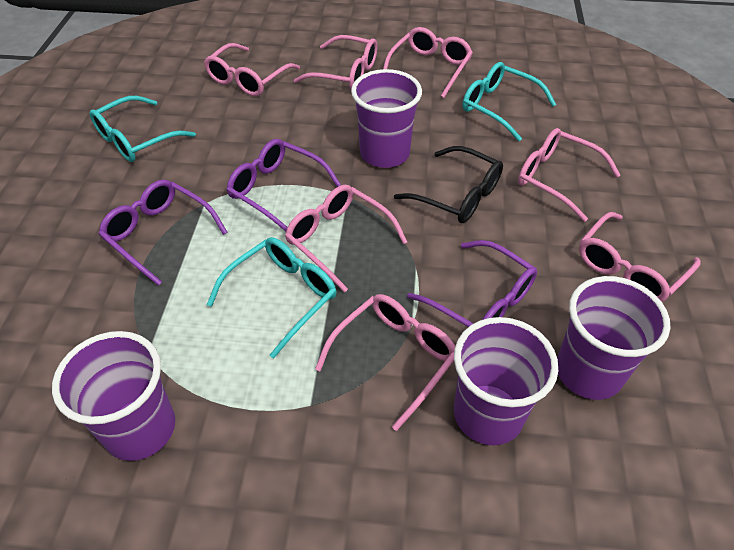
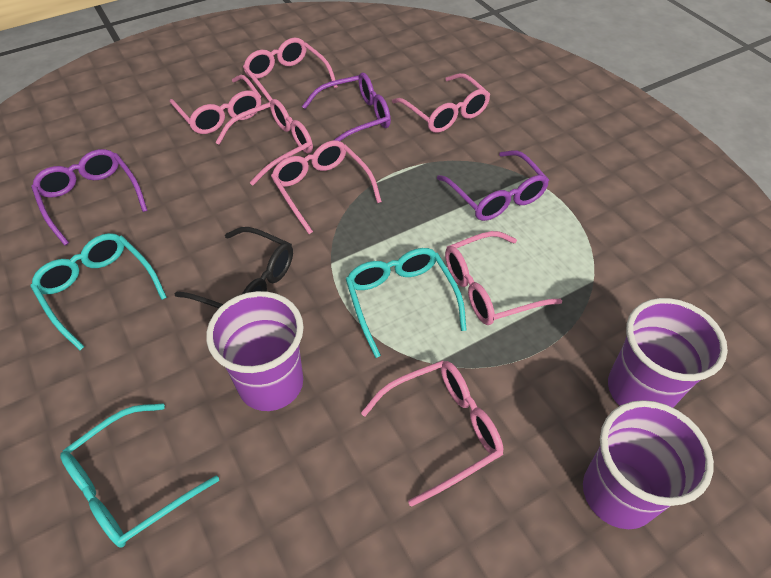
purple cup: 4 -> 3

